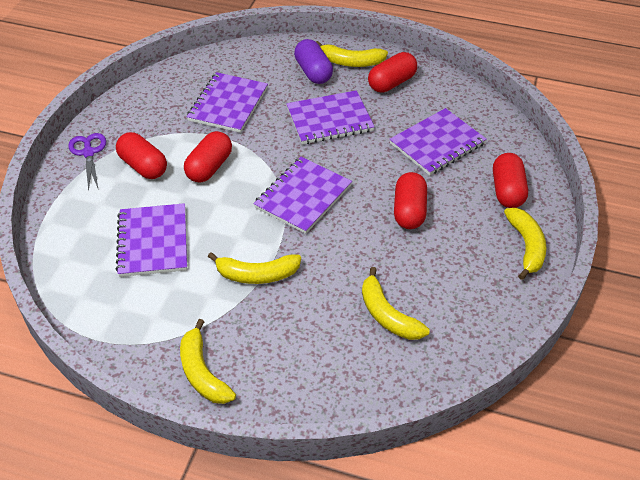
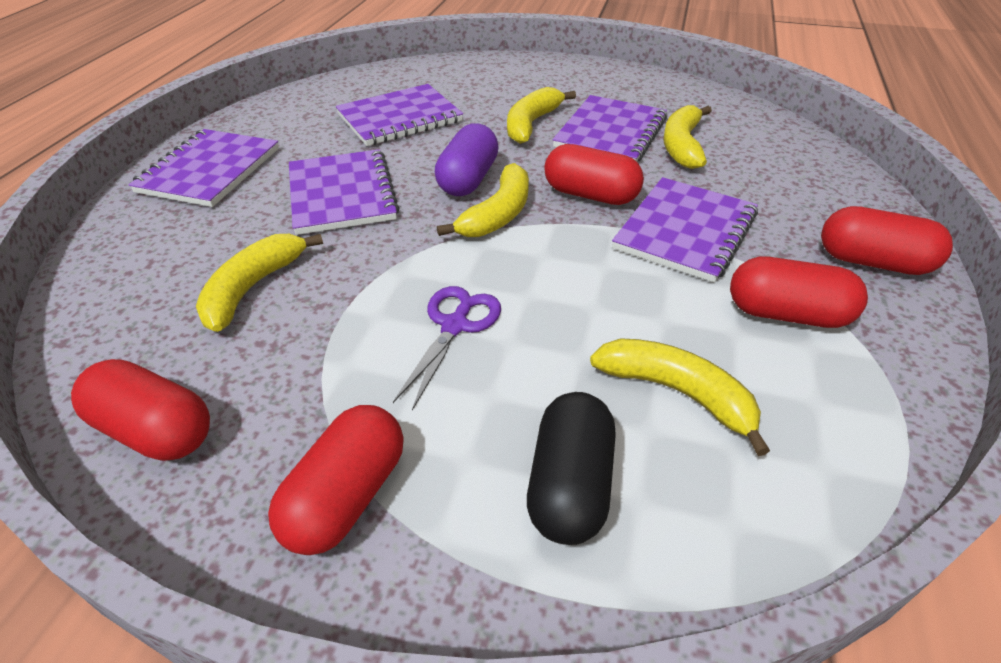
black capsule: 0 -> 1

